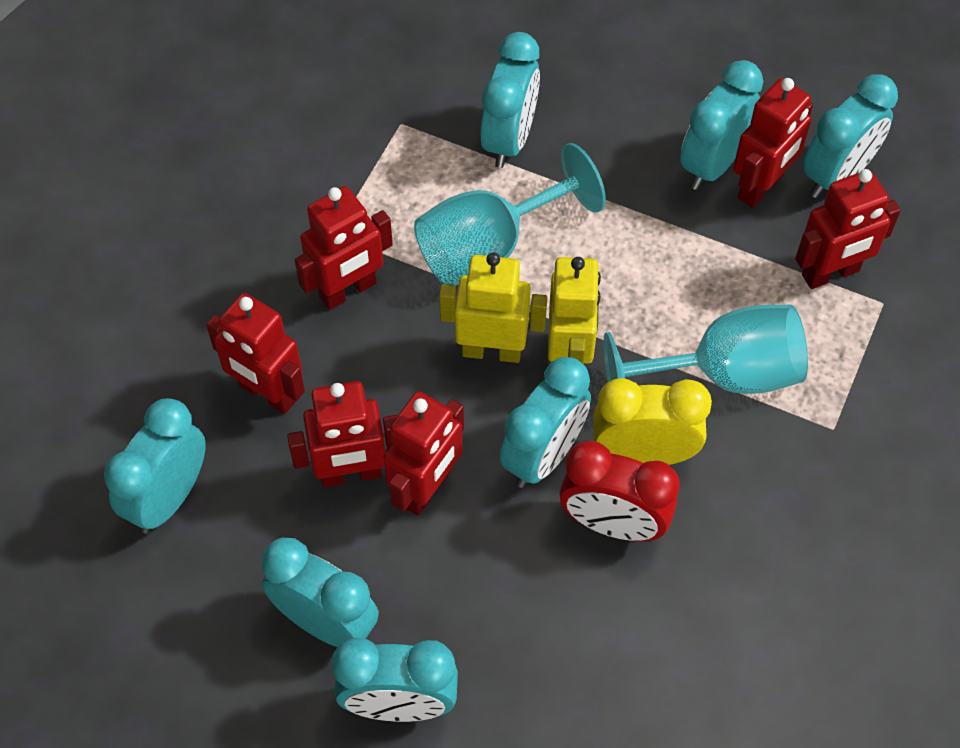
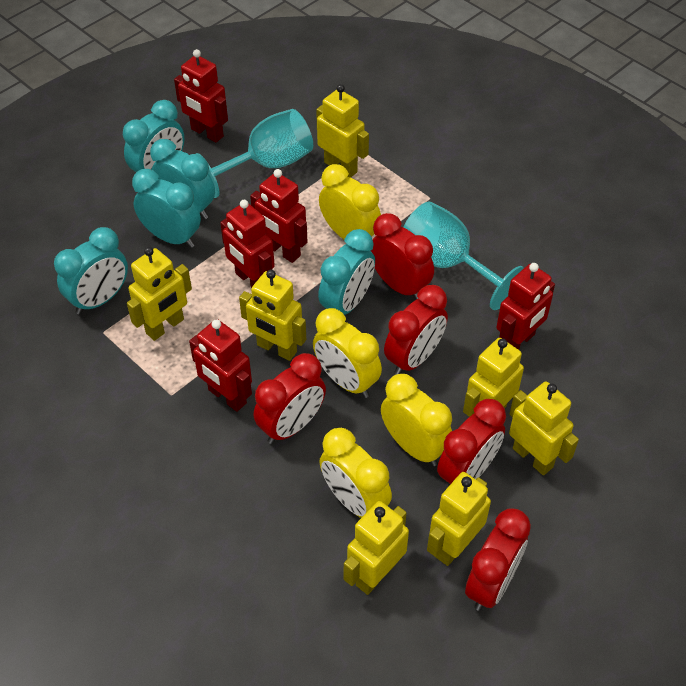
red clock: 1 -> 5
red robot: 6 -> 5
turquoise clock: 7 -> 5
yellow clock: 1 -> 4
yellow robot: 2 -> 7

